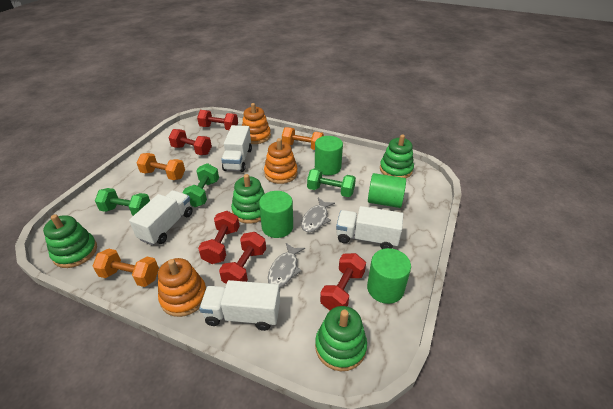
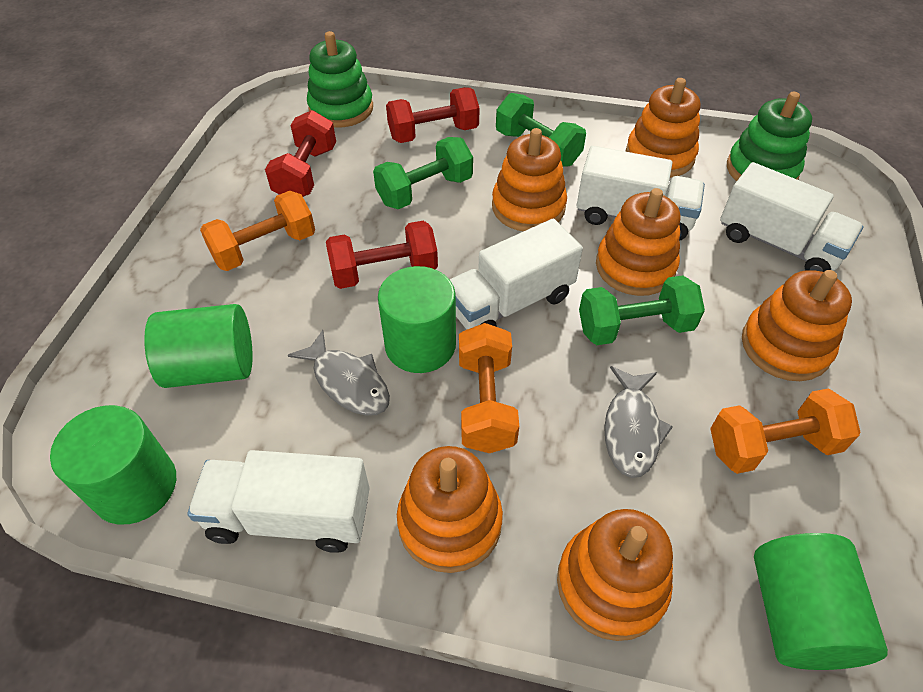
green stacking toy: 4 -> 2
orange stacking toy: 3 -> 6
red dumbbell: 5 -> 3

